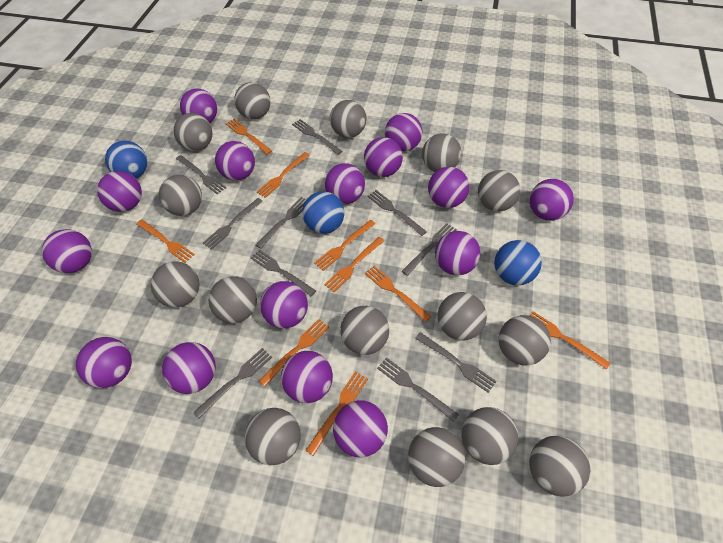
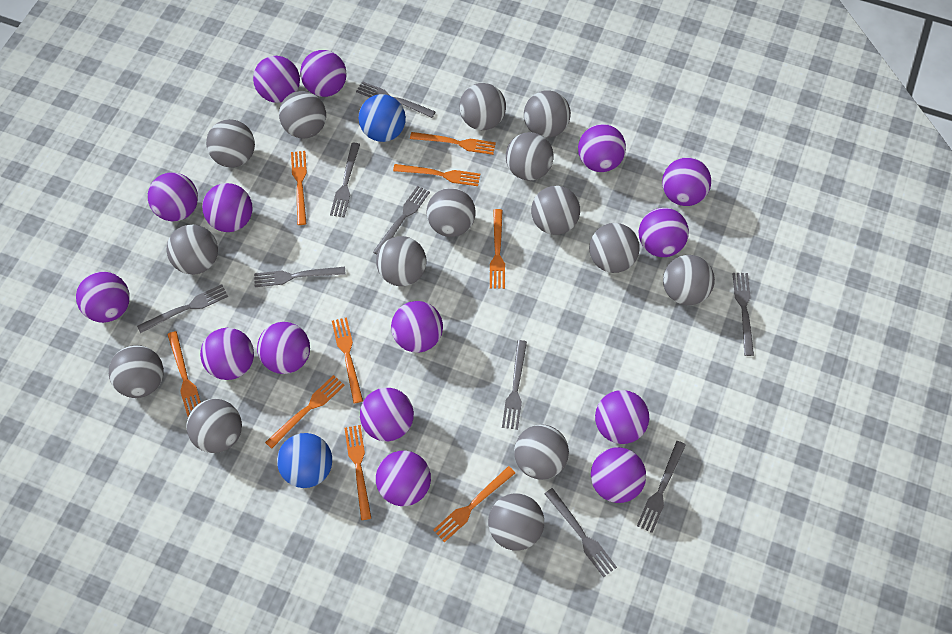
blue ball: 3 -> 2
grey fork: 10 -> 9

